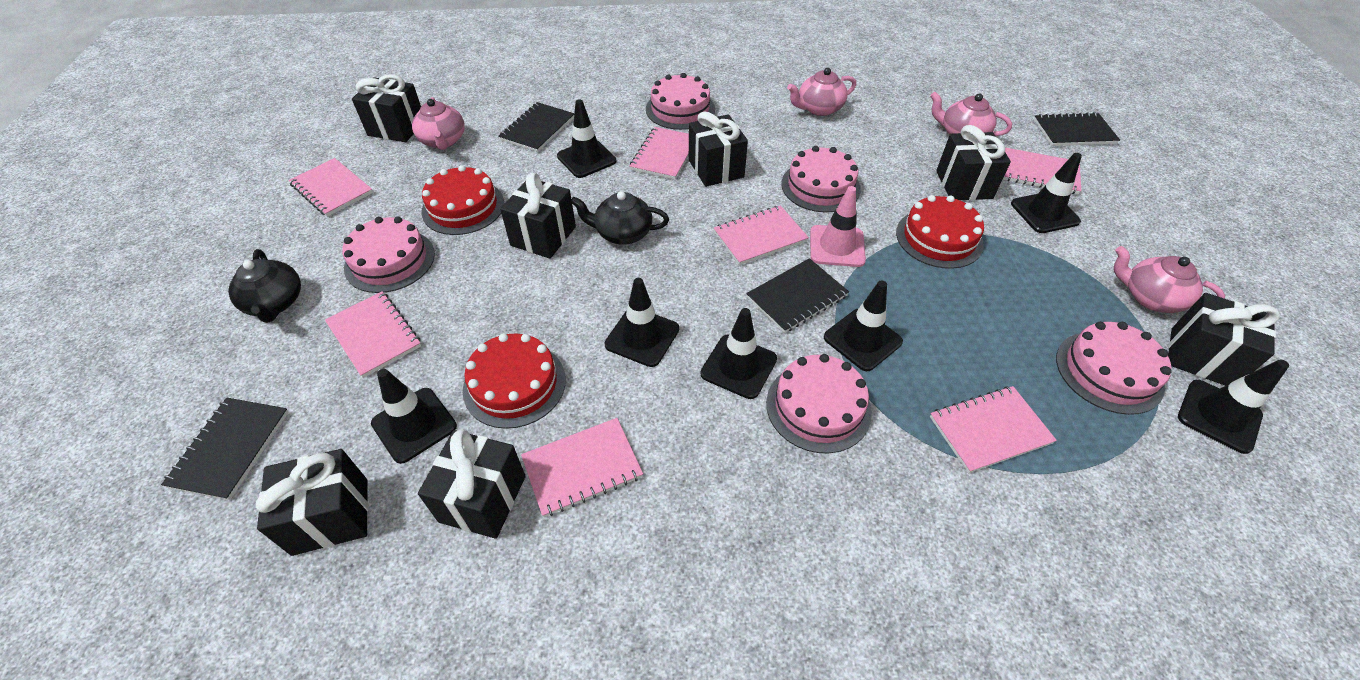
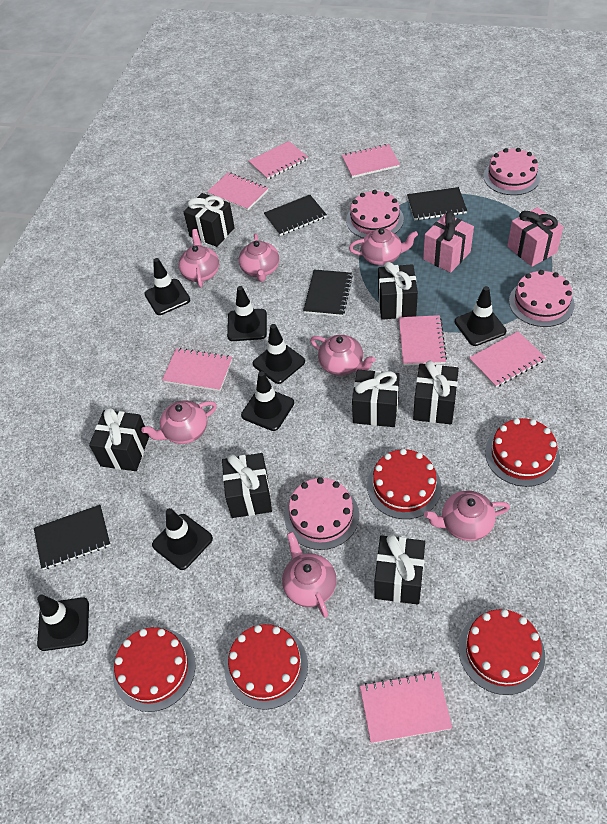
black teapot: 2 -> 0
pink cake: 5 -> 4
pink gift: 0 -> 2
pink teapot: 4 -> 7
pink traffic cone: 1 -> 0
red cake: 3 -> 5

